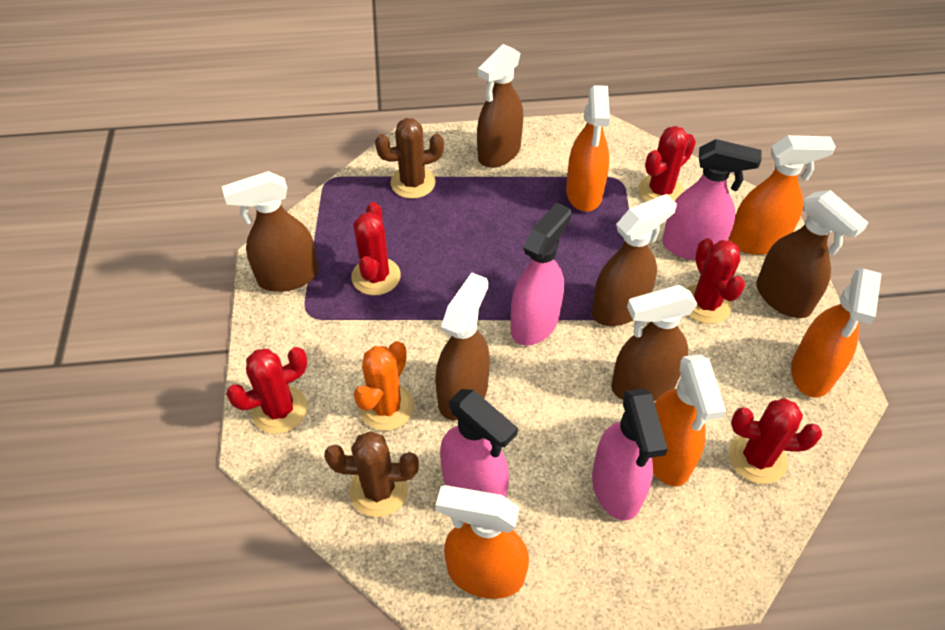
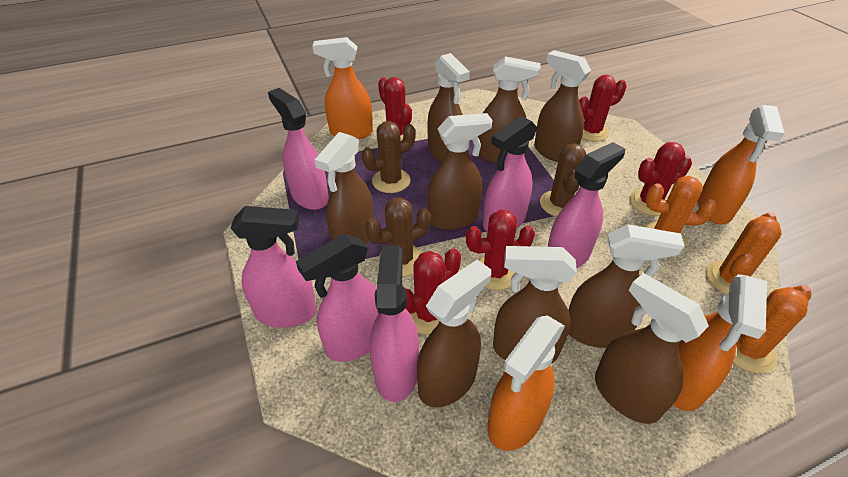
brown cactus: 2 -> 3
brown spray bottle: 6 -> 9
orange cactus: 1 -> 3
orange spray bottle: 5 -> 4
pink spray bottle: 4 -> 6

